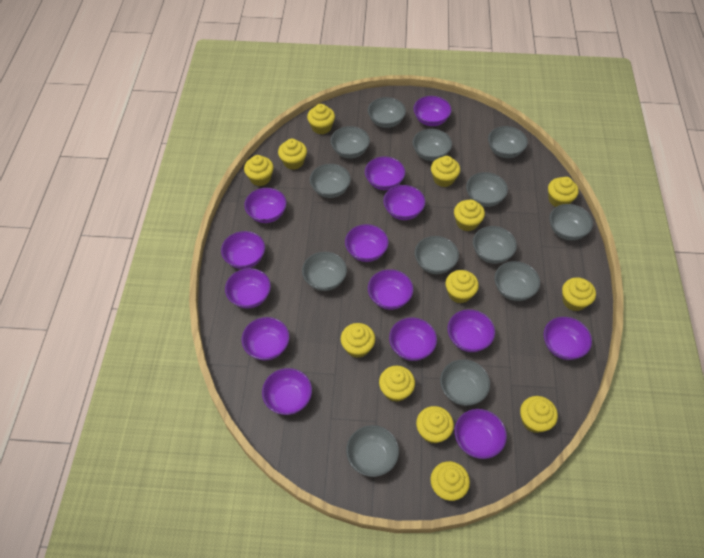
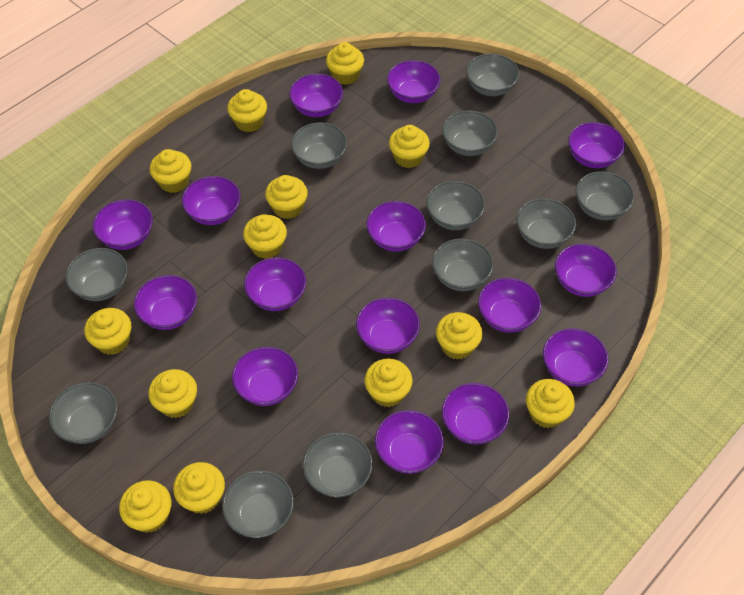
grey bowl: 13 -> 11
purple bowl: 14 -> 15

